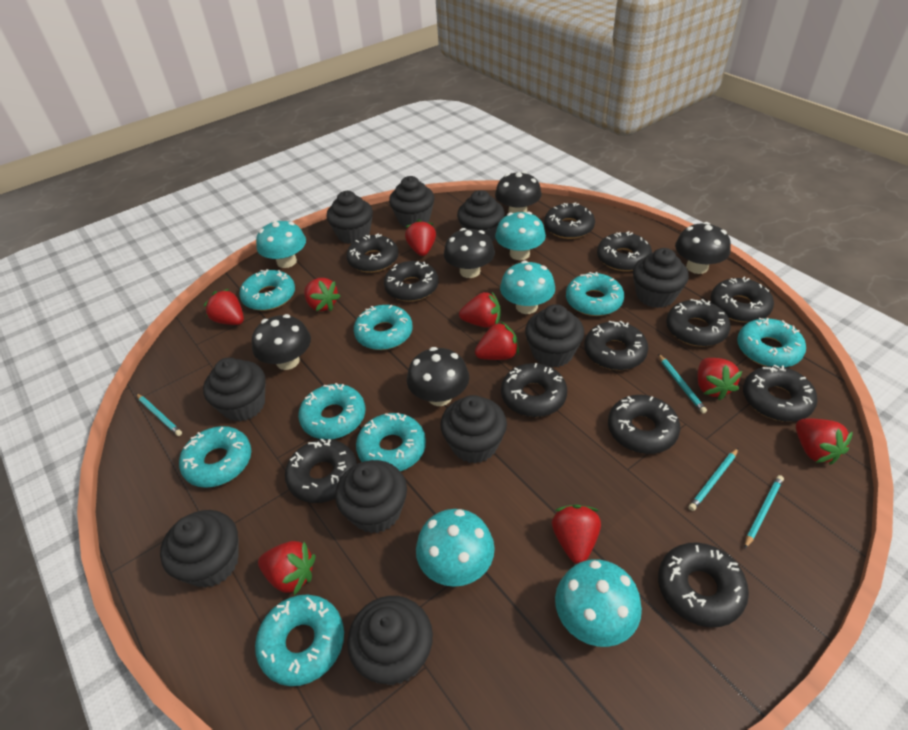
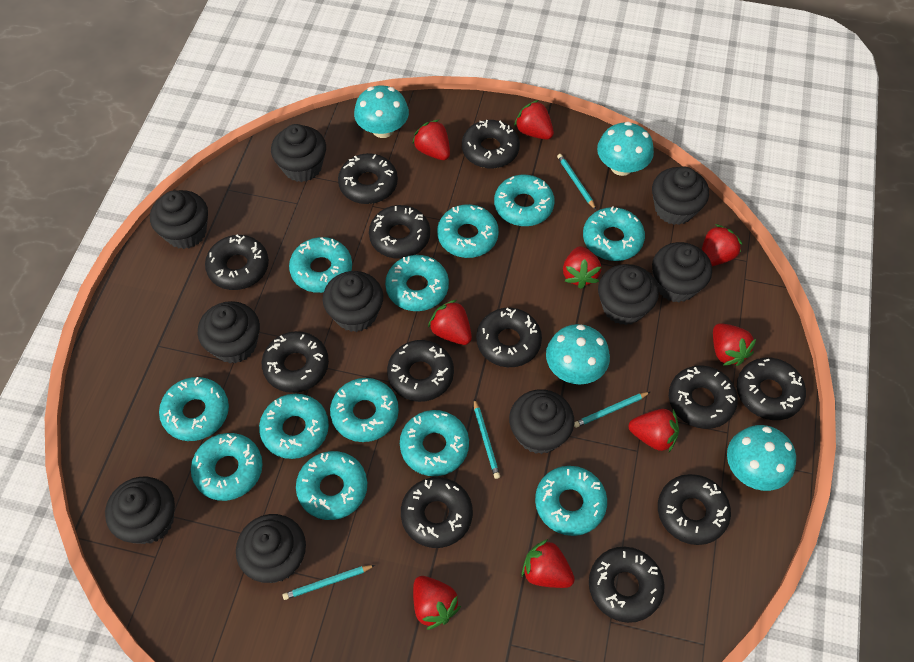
black mushroom: 5 -> 0
turquoise donut: 8 -> 12
turquoise mushroom: 5 -> 4

